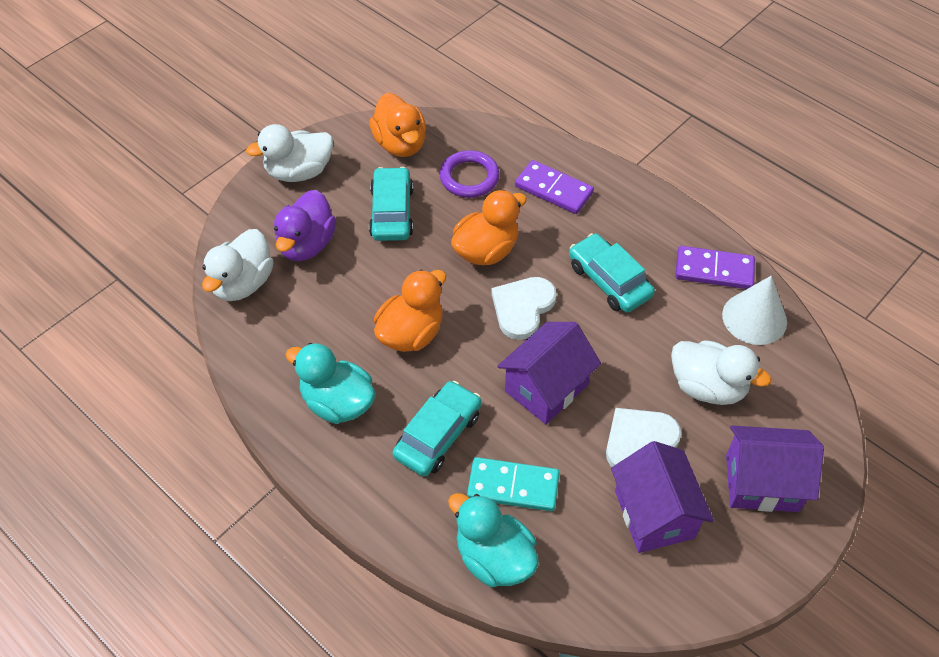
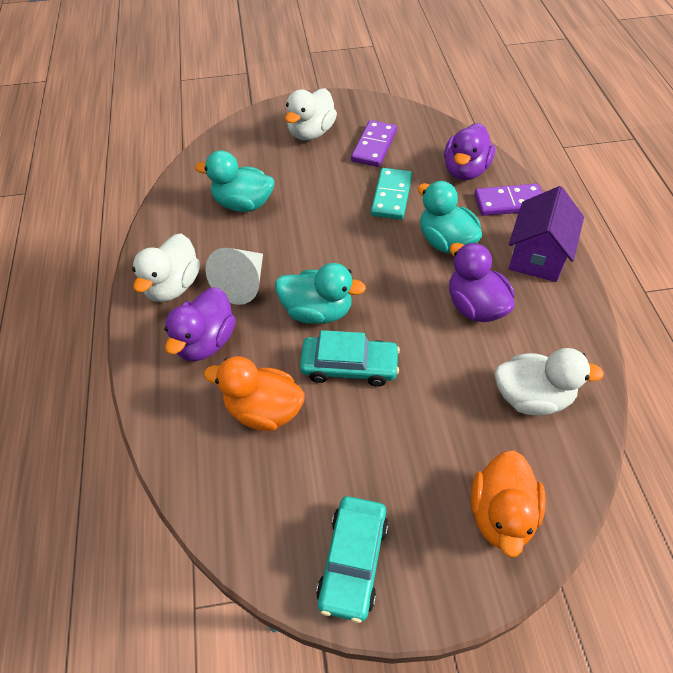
orange duck: 3 -> 2
purple duck: 1 -> 3
purple house: 3 -> 1
purple ring: 1 -> 0
turquoise car: 3 -> 2
turquoise duck: 2 -> 3
white heart: 2 -> 0

